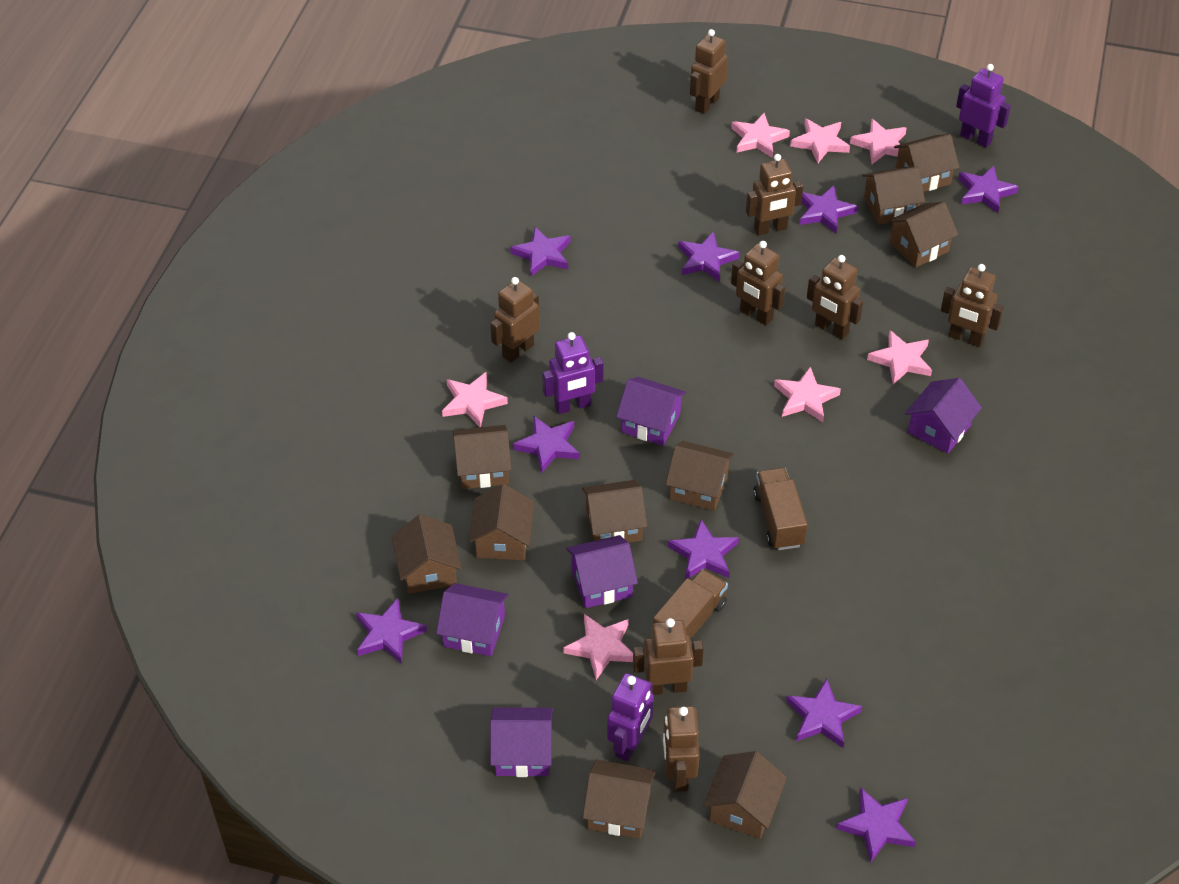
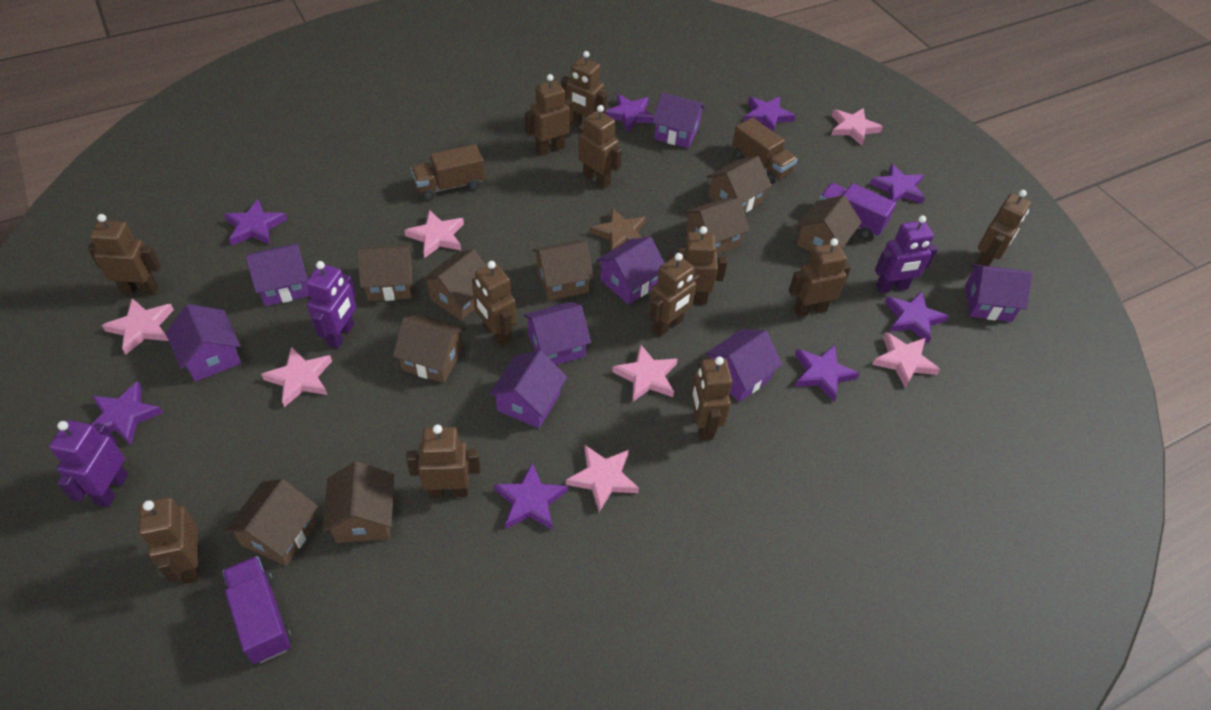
brown house: 10 -> 9
brown robot: 8 -> 12
brown star: 0 -> 1
purple house: 5 -> 8
purple star: 9 -> 8
purple truck: 0 -> 2

